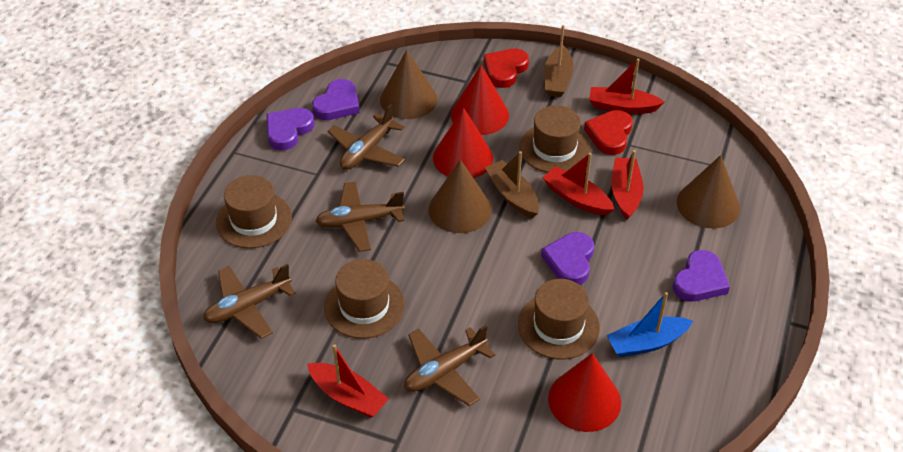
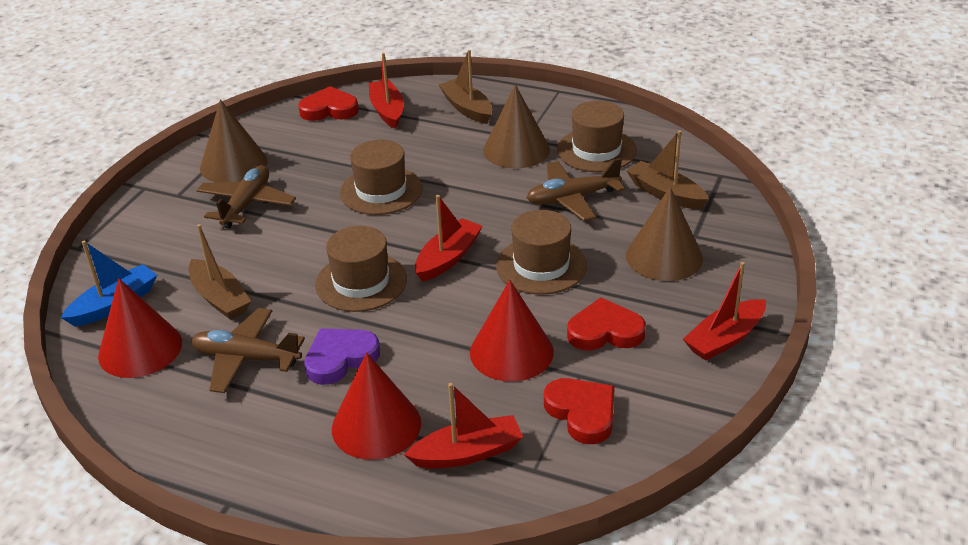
brown boat: 2 -> 3
brown plane: 4 -> 3
purple heart: 4 -> 1
red heart: 2 -> 3

